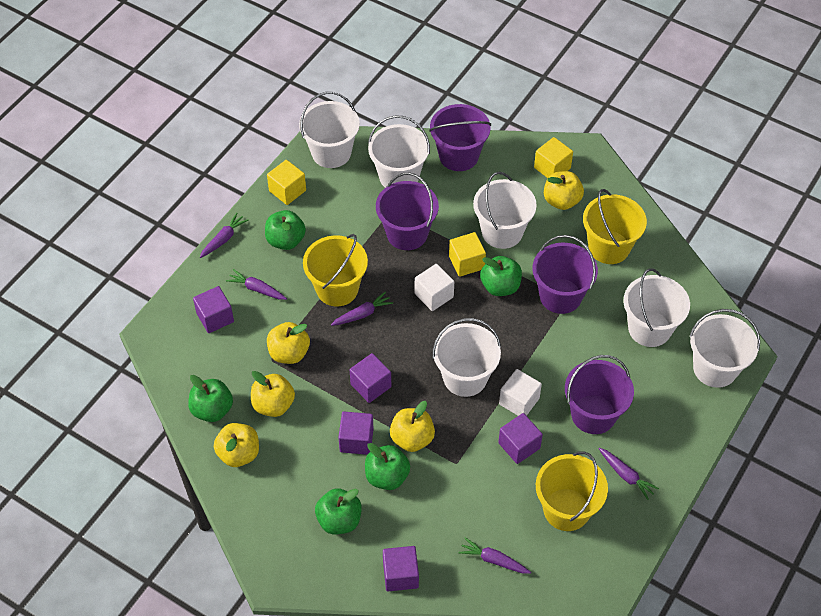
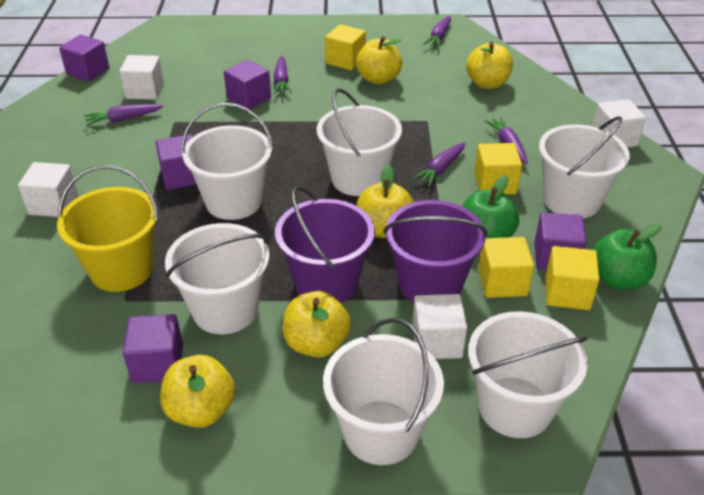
green apple: 5 -> 2
purple bucket: 4 -> 2
white cube: 2 -> 4
yellow bucket: 3 -> 1
yellow cube: 3 -> 4

